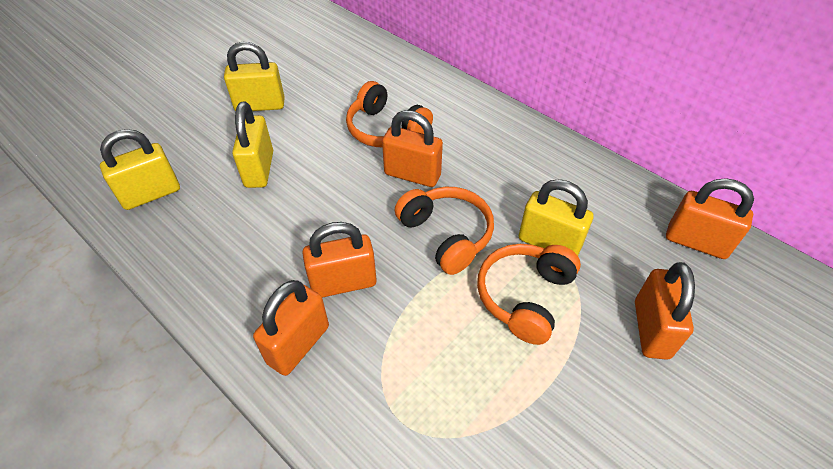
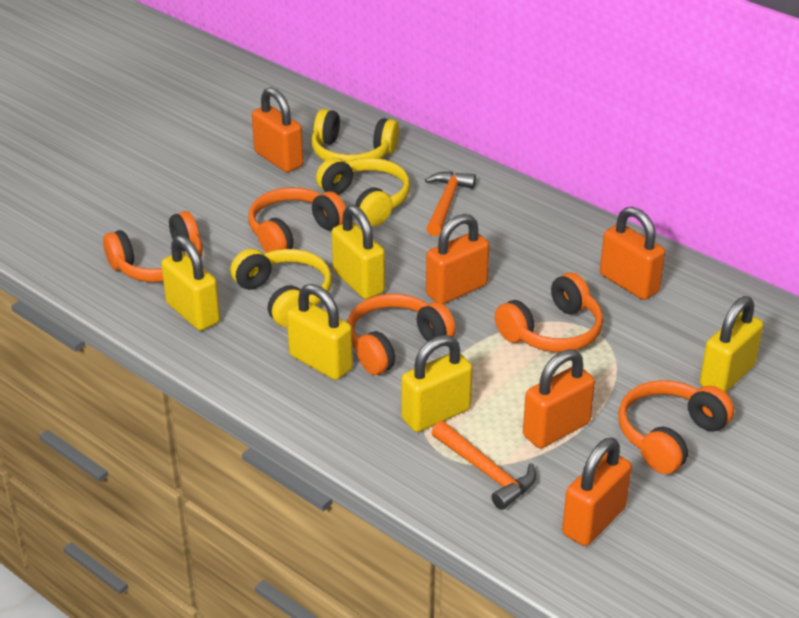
orange hammer: 0 -> 2
orange headphones: 3 -> 5
yellow headphones: 0 -> 3
yellow padlock: 4 -> 5

